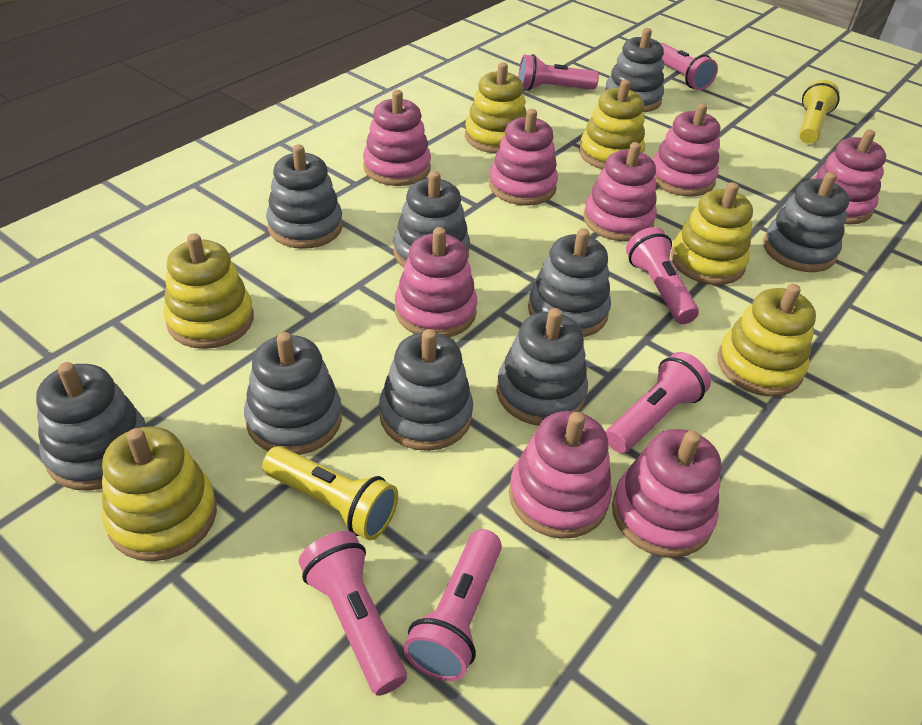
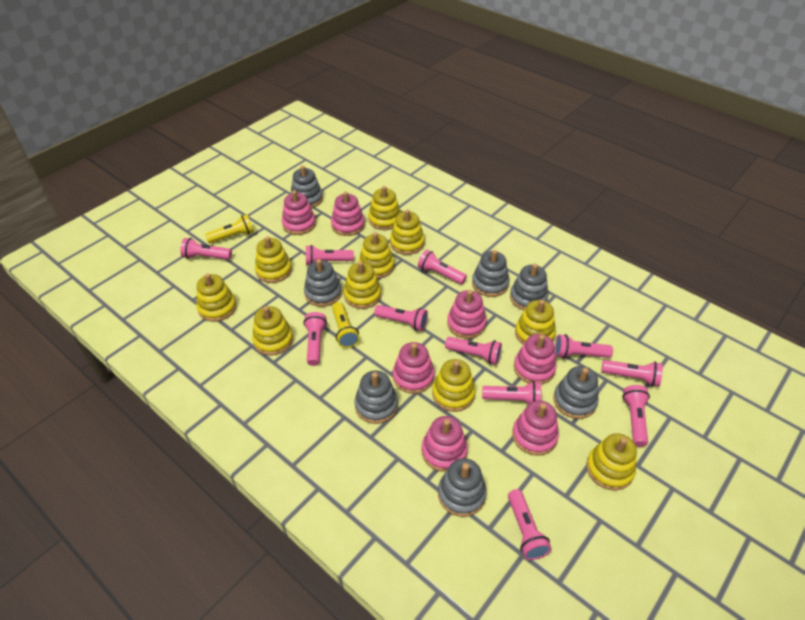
grey stacking toy: 9 -> 7
pink flashlight: 6 -> 11
pink stacking toy: 8 -> 7
yellow stacking toy: 6 -> 10

